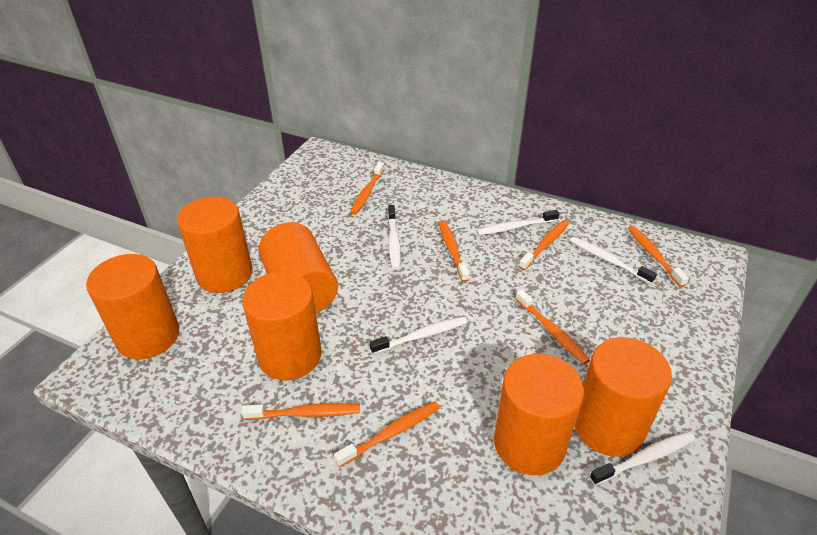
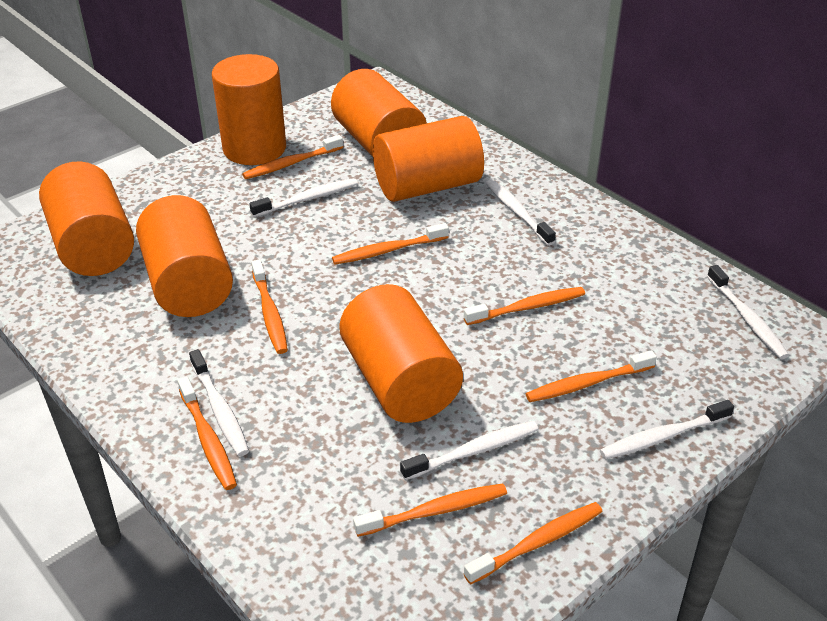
orange toothbrush: 7 -> 8
white toothbrush: 5 -> 6

